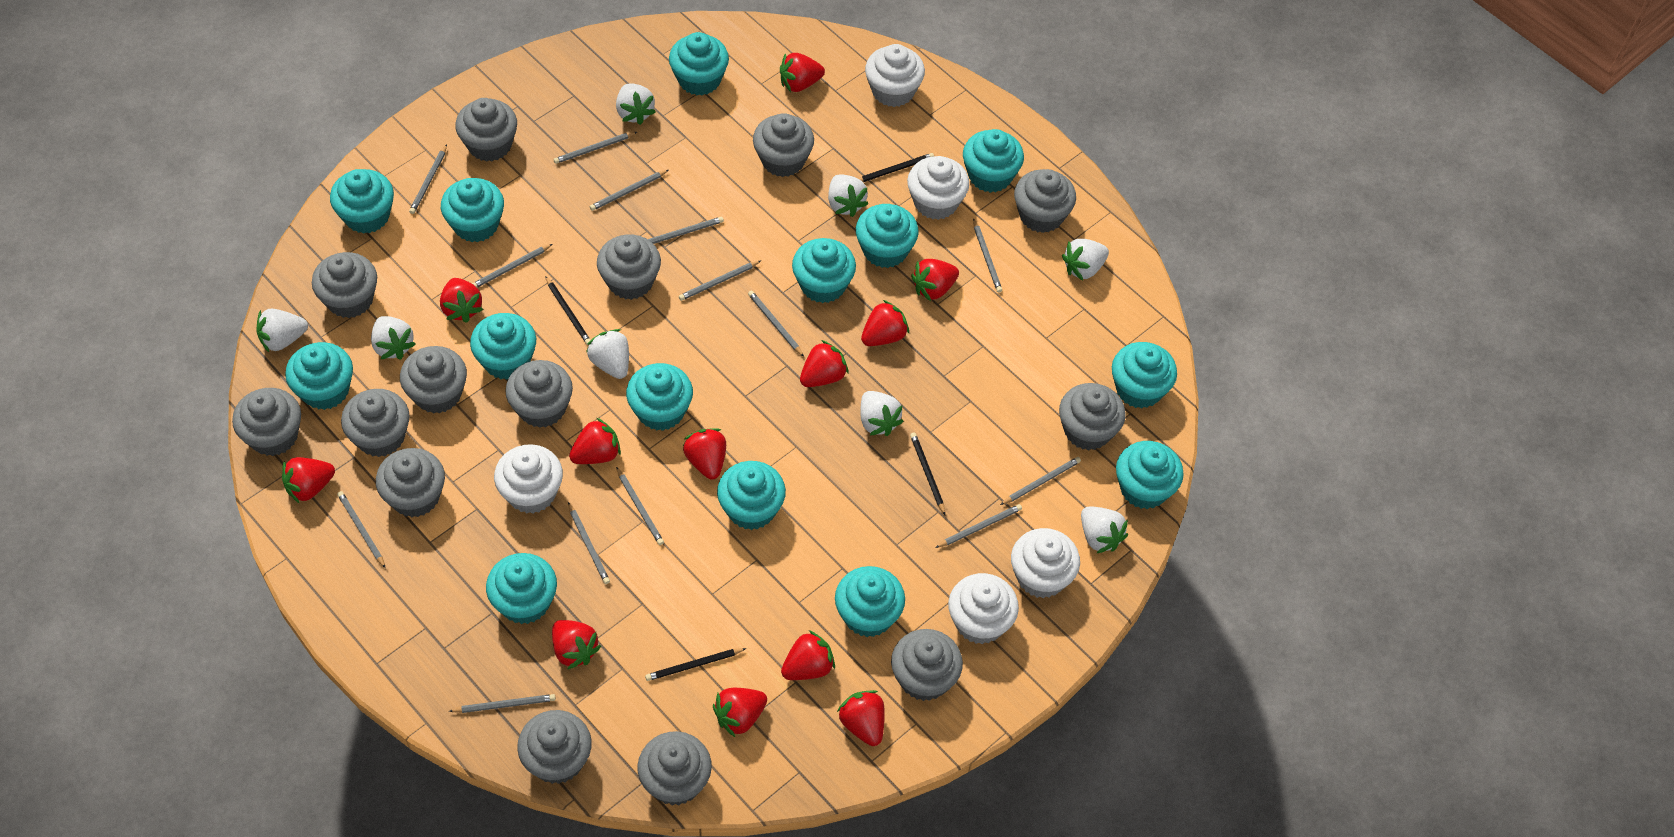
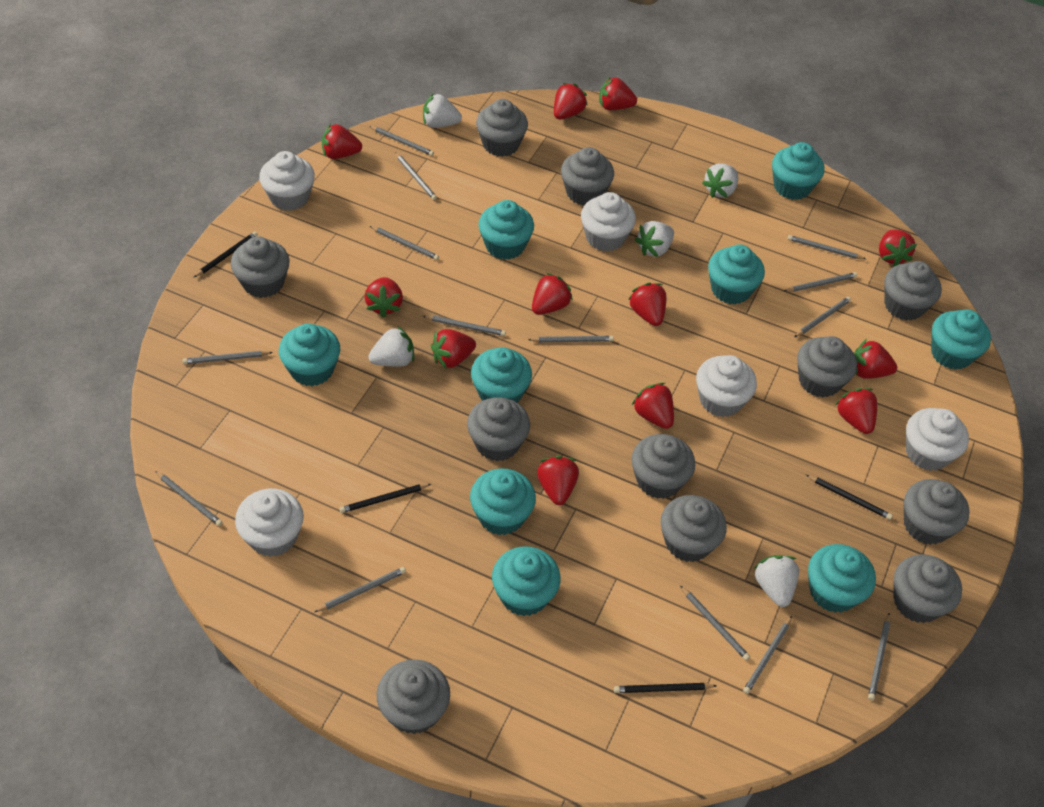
grey cupcake: 14 -> 11
turquoise cupcake: 14 -> 9
white strawberry: 8 -> 5

